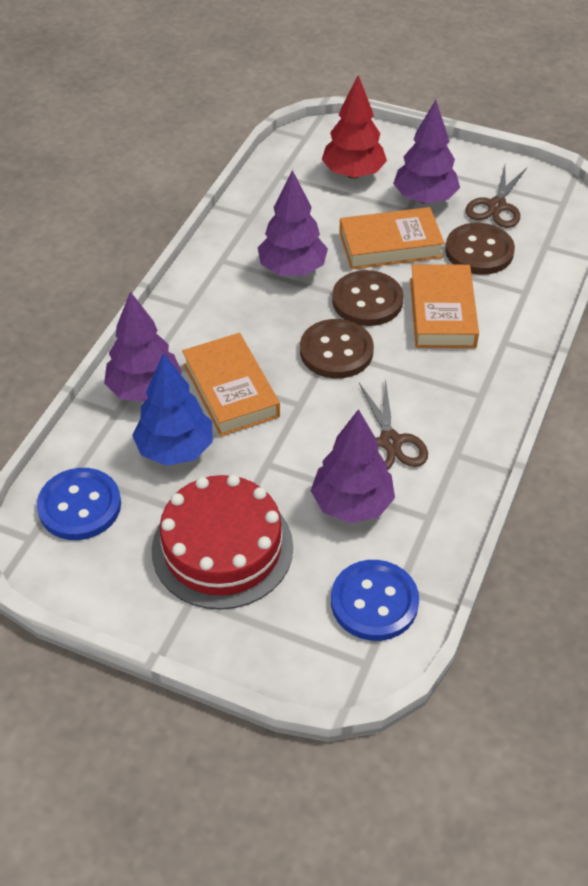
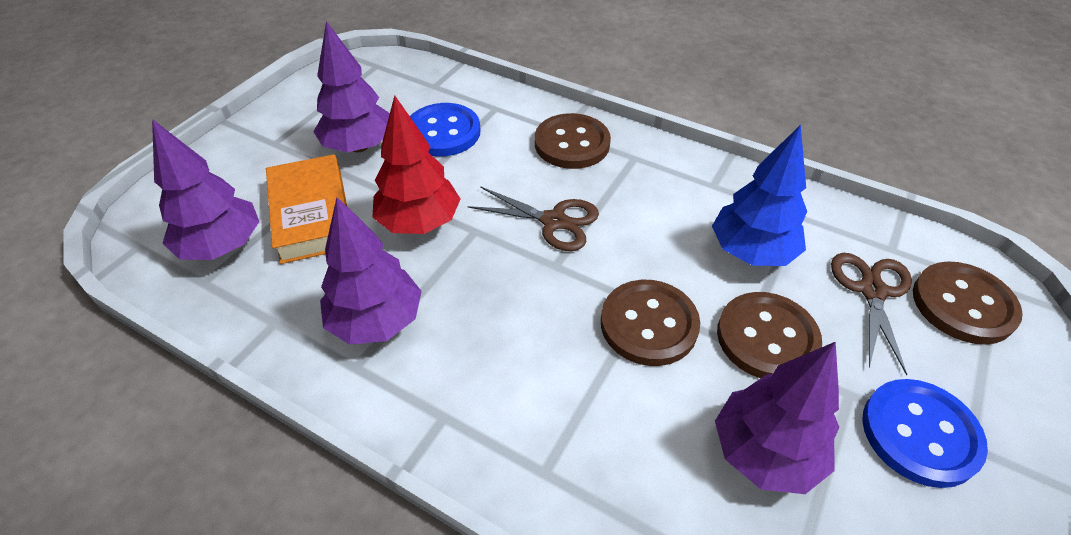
brown button: 3 -> 4
orange book: 3 -> 1
red cake: 1 -> 0

